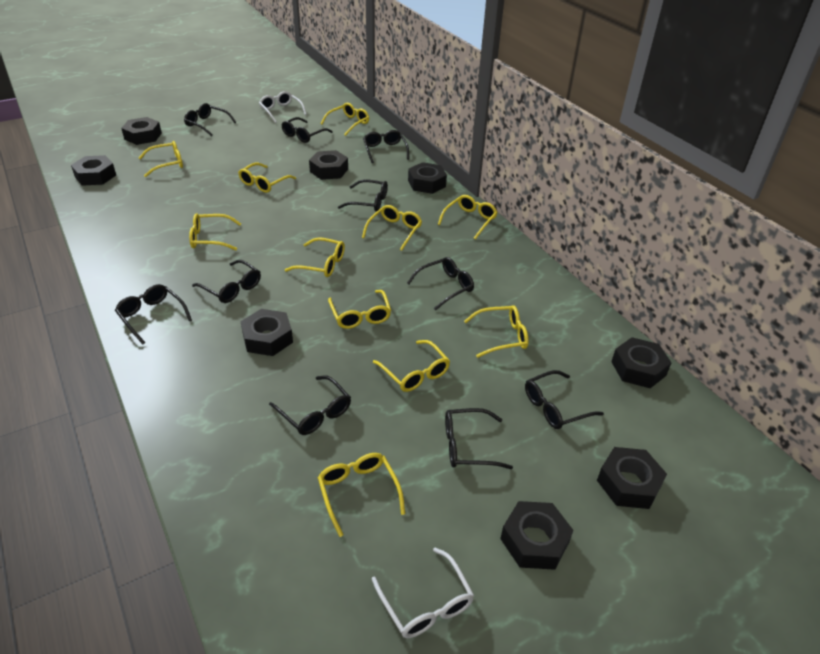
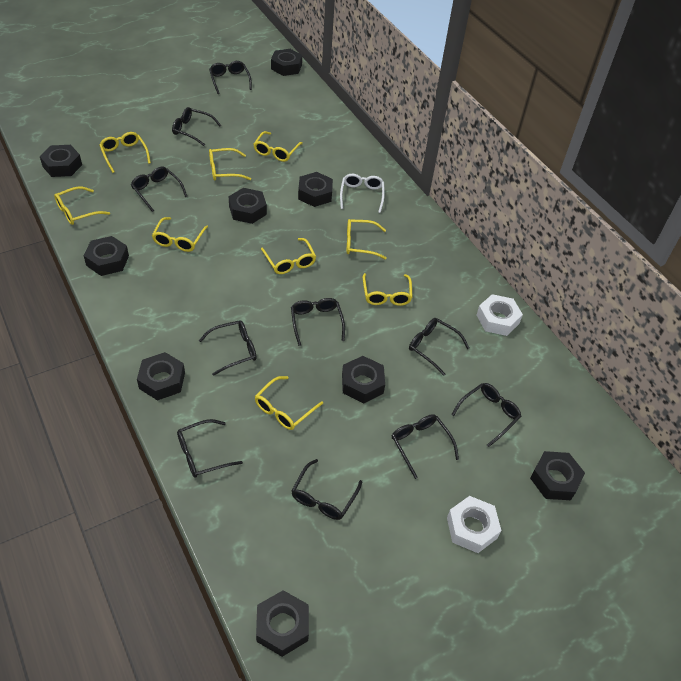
black nut: 8 -> 9
white glasses: 2 -> 1
white nut: 0 -> 2
yellow glasses: 11 -> 9

